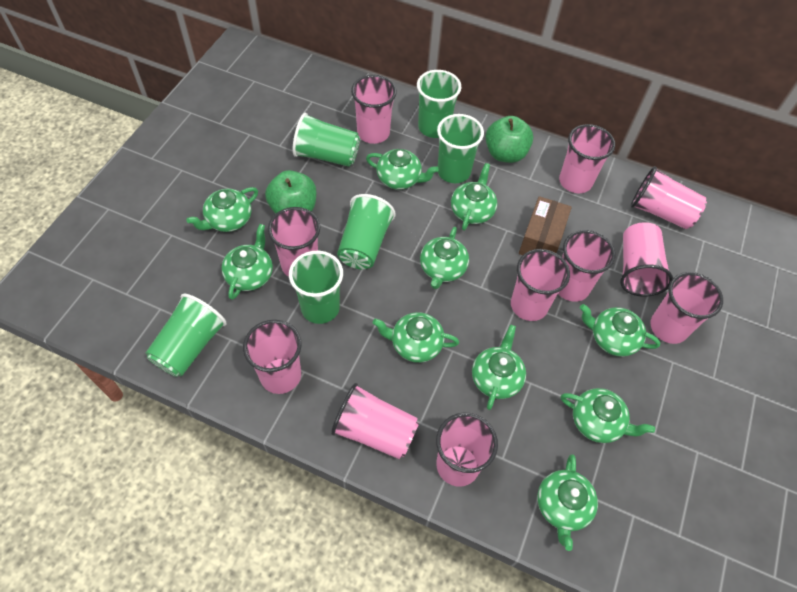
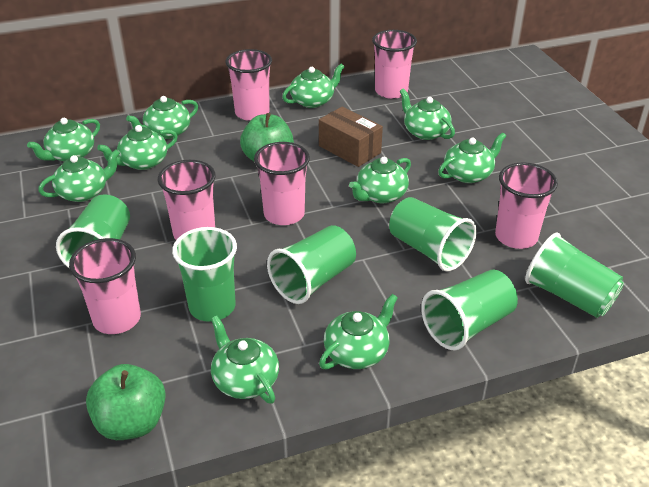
pink cup: 11 -> 6

